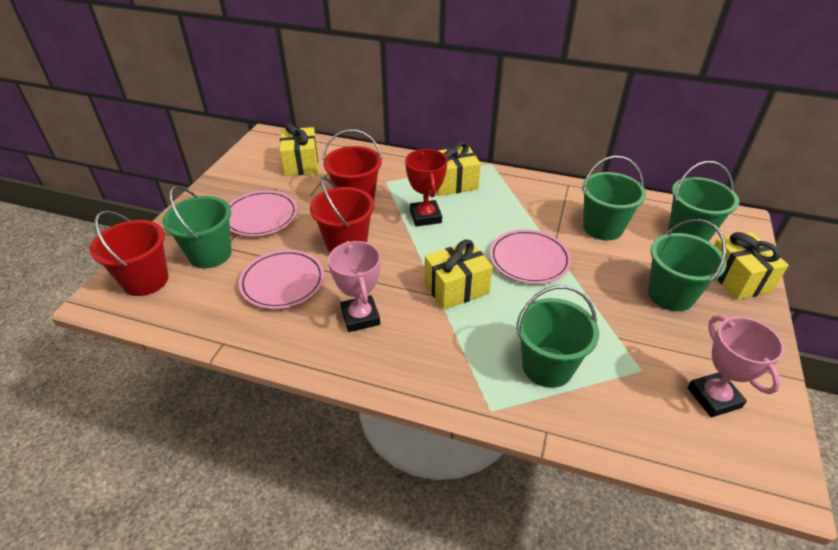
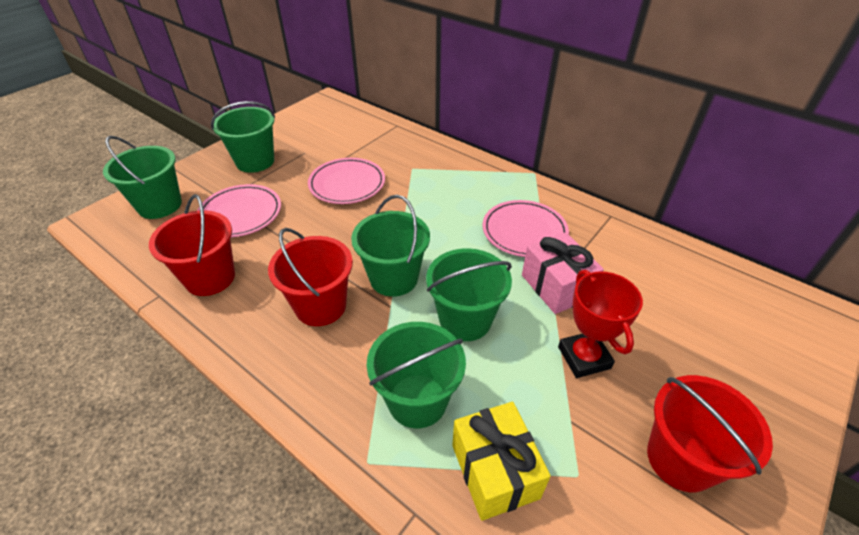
pink gift: 0 -> 1
pink trophy: 2 -> 0
yellow gift: 4 -> 1

